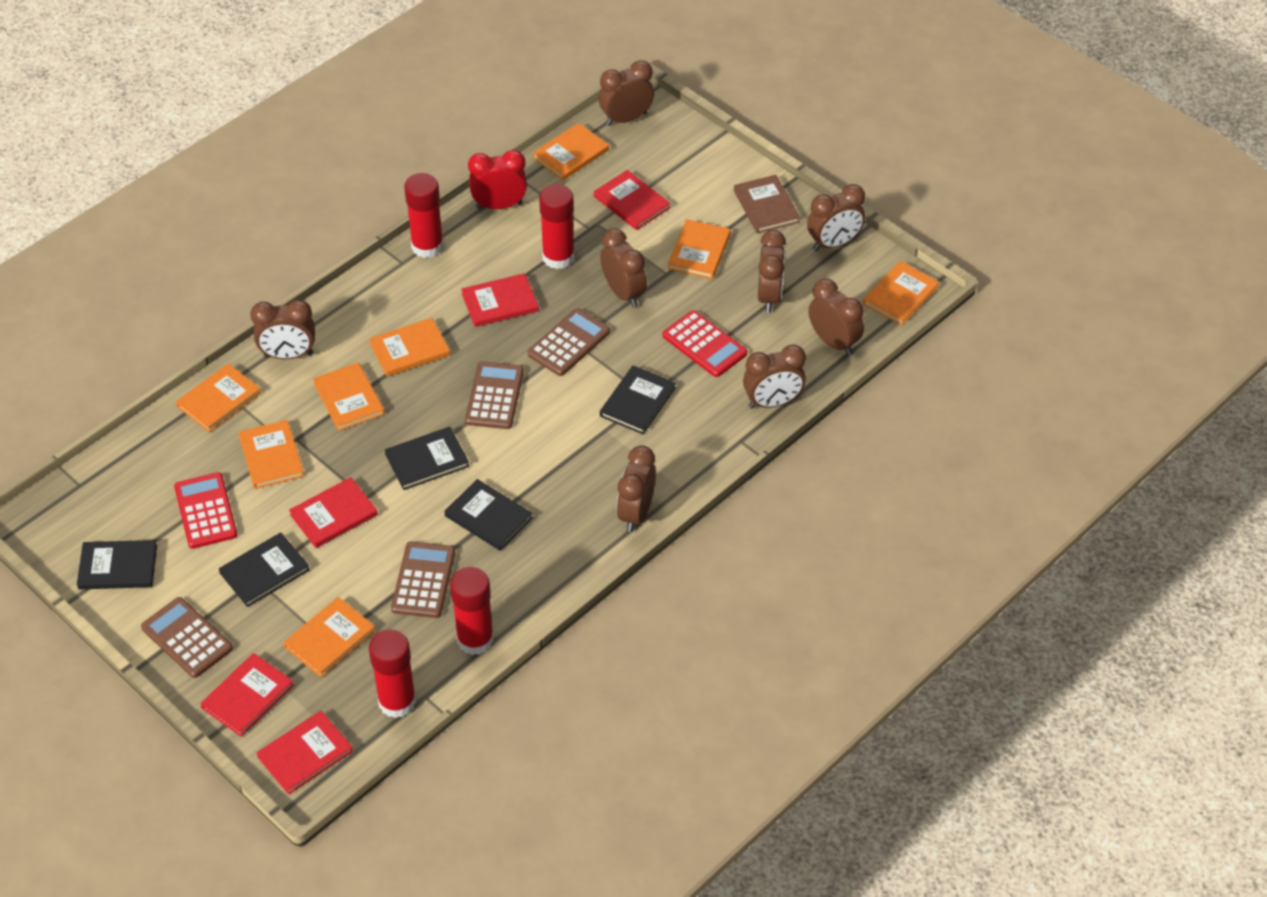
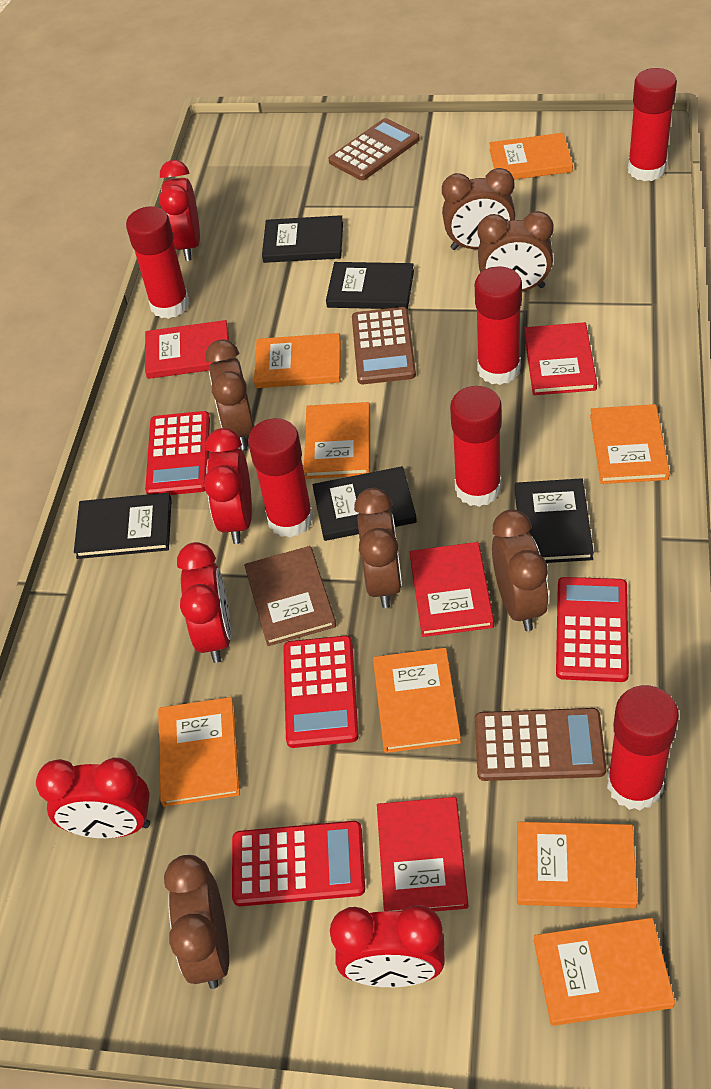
brown calculator: 4 -> 3
brown clock: 8 -> 6
red book: 5 -> 4
red calculator: 2 -> 4
red clock: 1 -> 5
red glue stick: 4 -> 6

